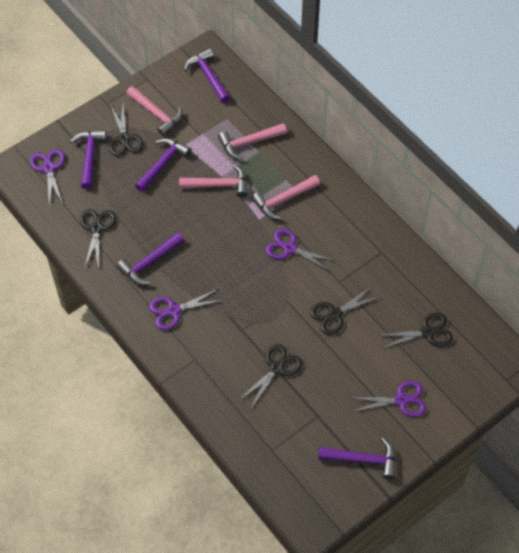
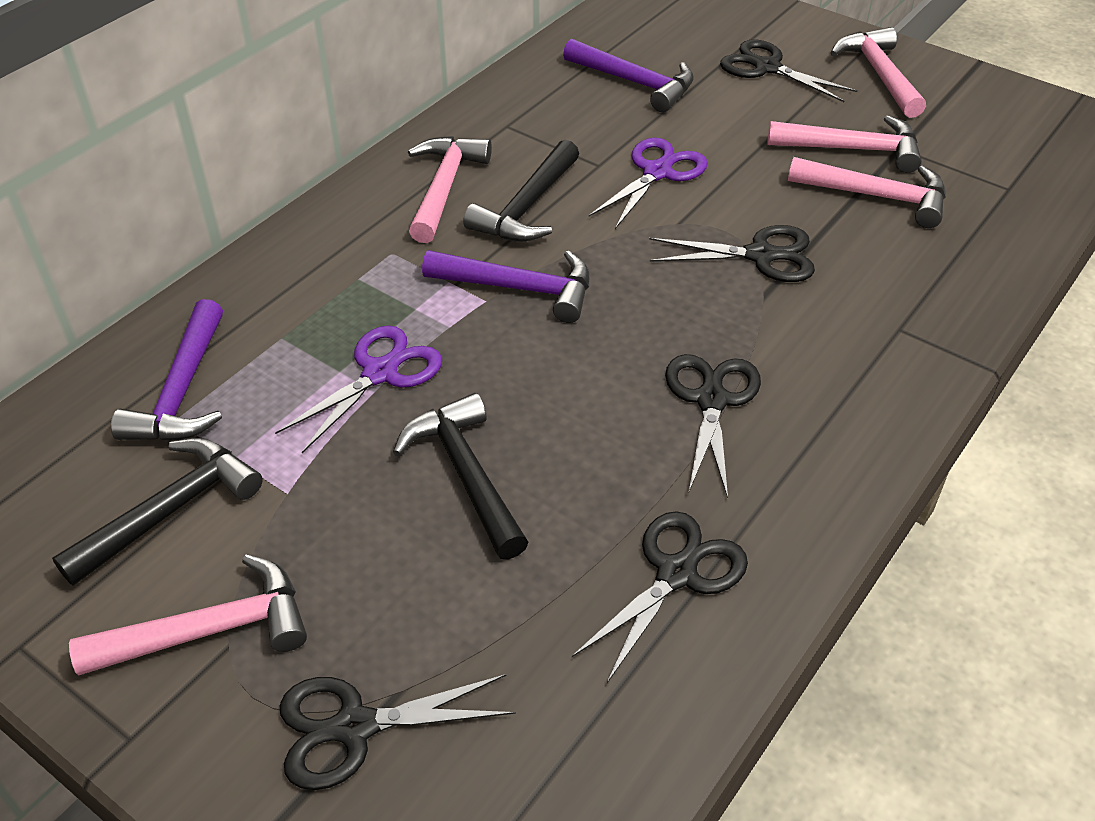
black hammer: 0 -> 3
pink hammer: 4 -> 5
purple hammer: 5 -> 3
purple scissors: 4 -> 2

